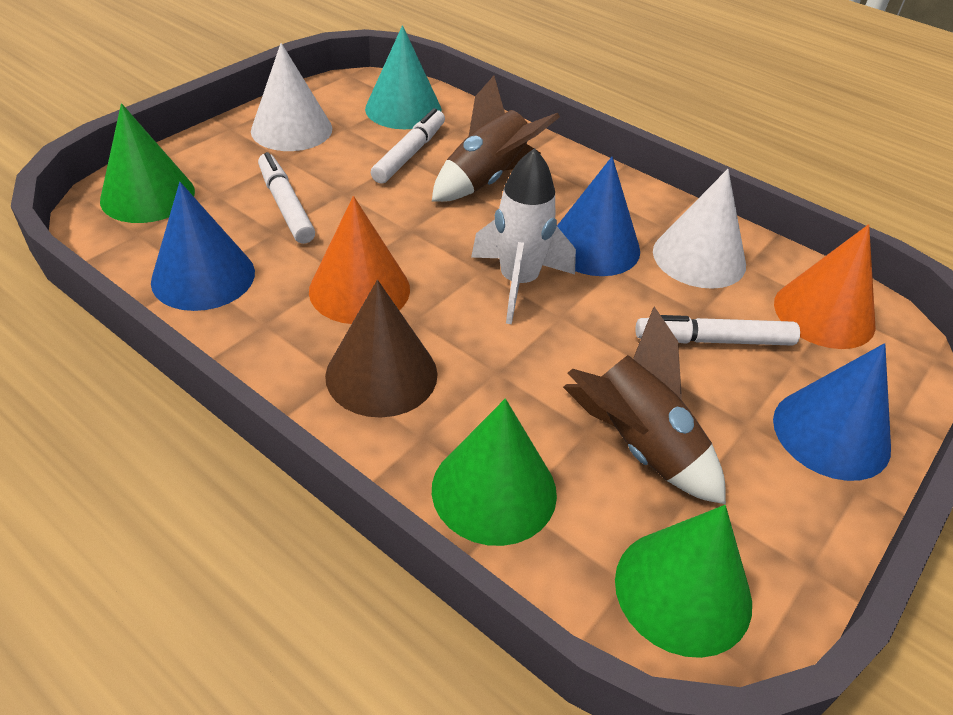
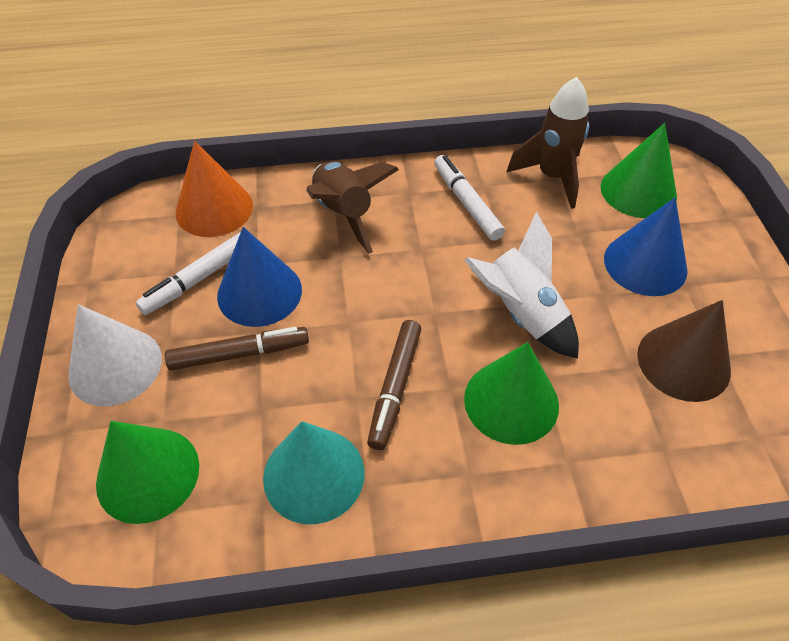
blue cone: 3 -> 2
brown marker: 0 -> 2
orange cone: 2 -> 1
white cone: 2 -> 1
white marker: 3 -> 2

